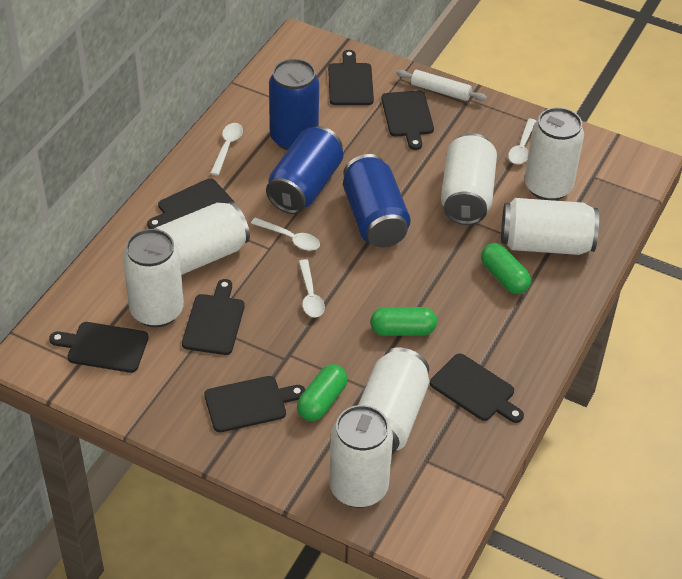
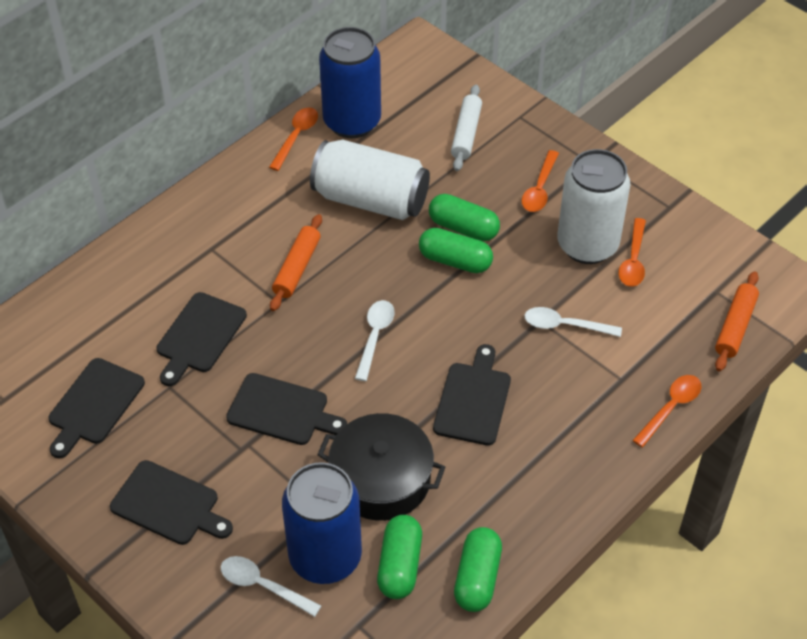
black cutting board: 7 -> 5
black pot: 0 -> 1
blue can: 3 -> 2
green capsule: 3 -> 4
orange rolling pin: 0 -> 2
orange spoon: 0 -> 4
white can: 7 -> 2
white spoon: 4 -> 3

